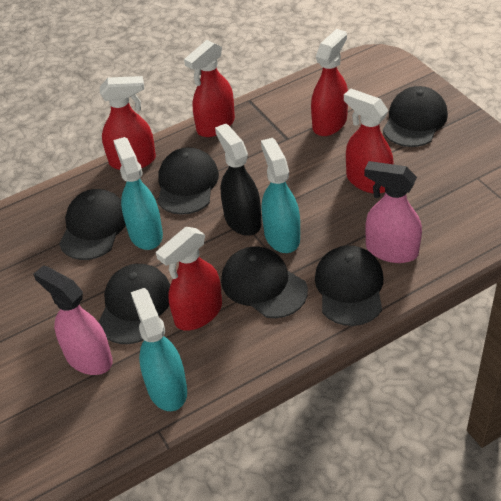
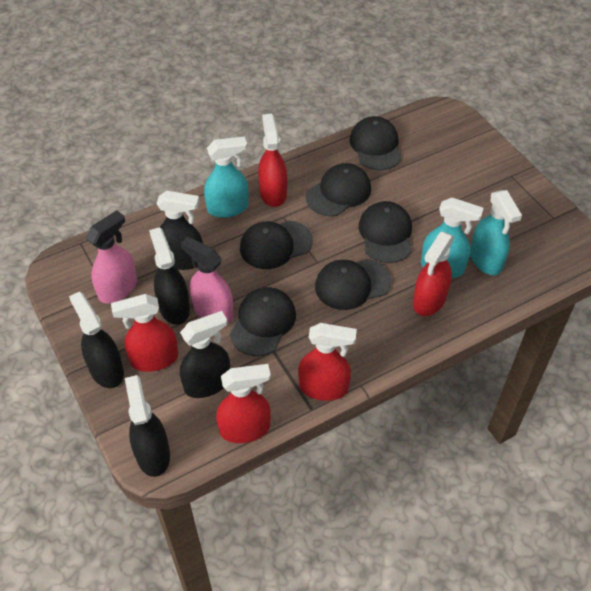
black spray bottle: 1 -> 5

